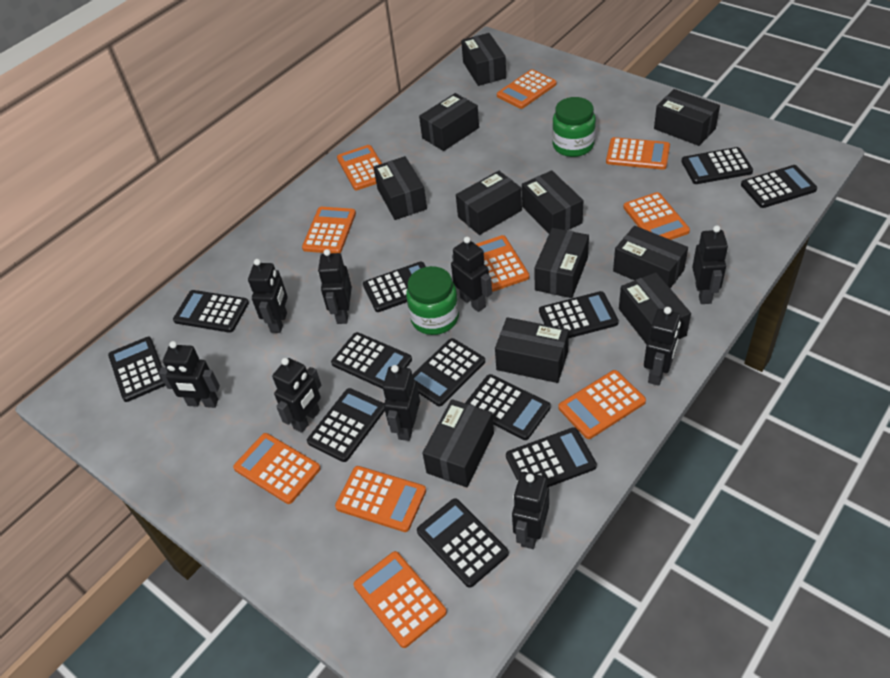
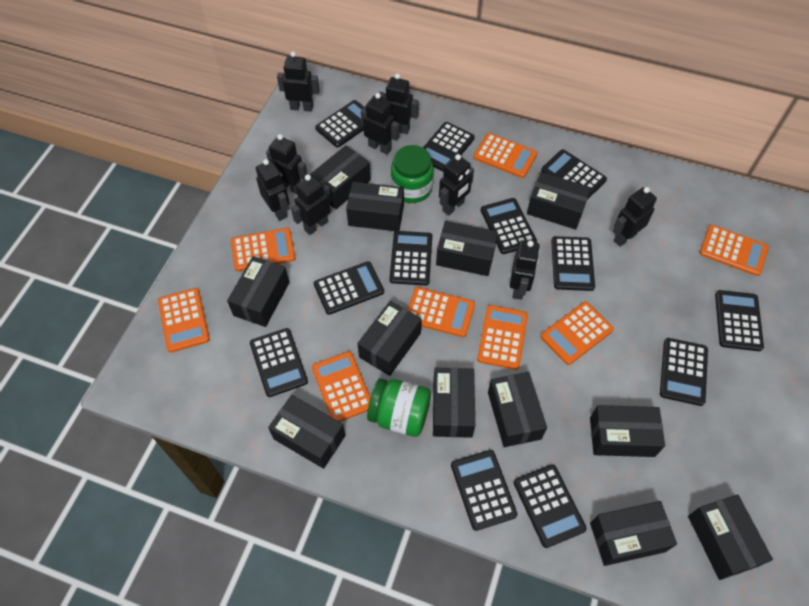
black box: 11 -> 12
orange calculator: 10 -> 8

